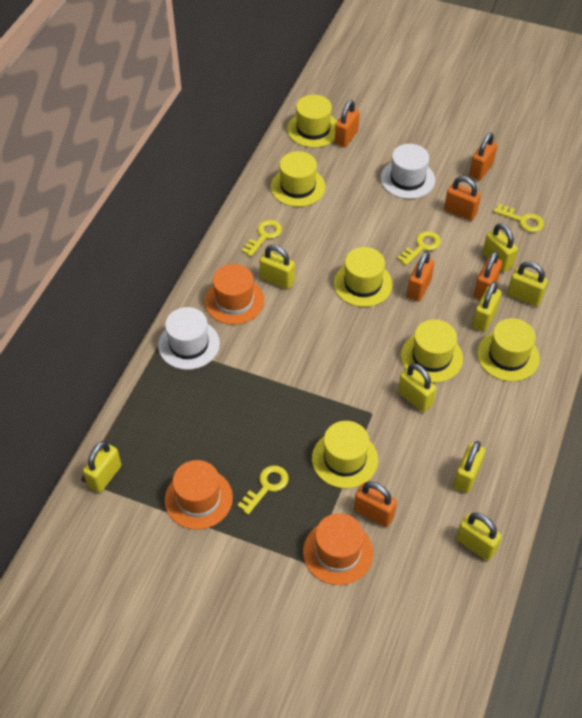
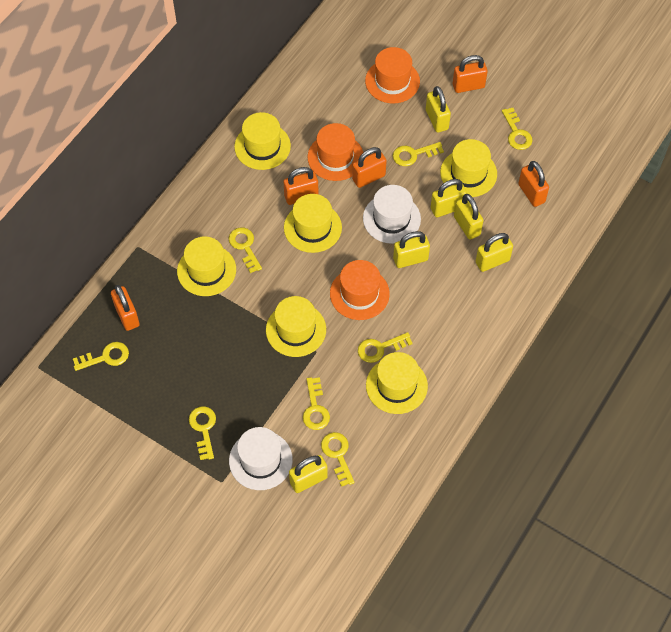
orange padlock: 6 -> 5
yellow key: 4 -> 8
yellow padlock: 8 -> 6

